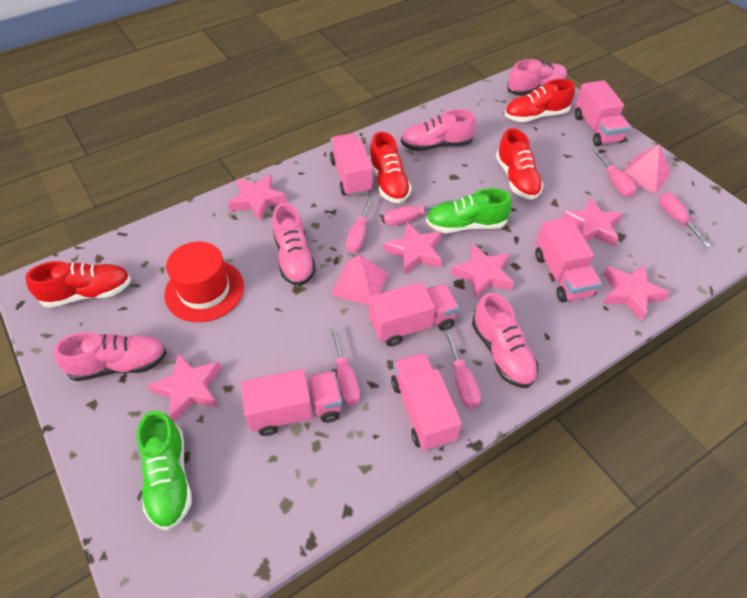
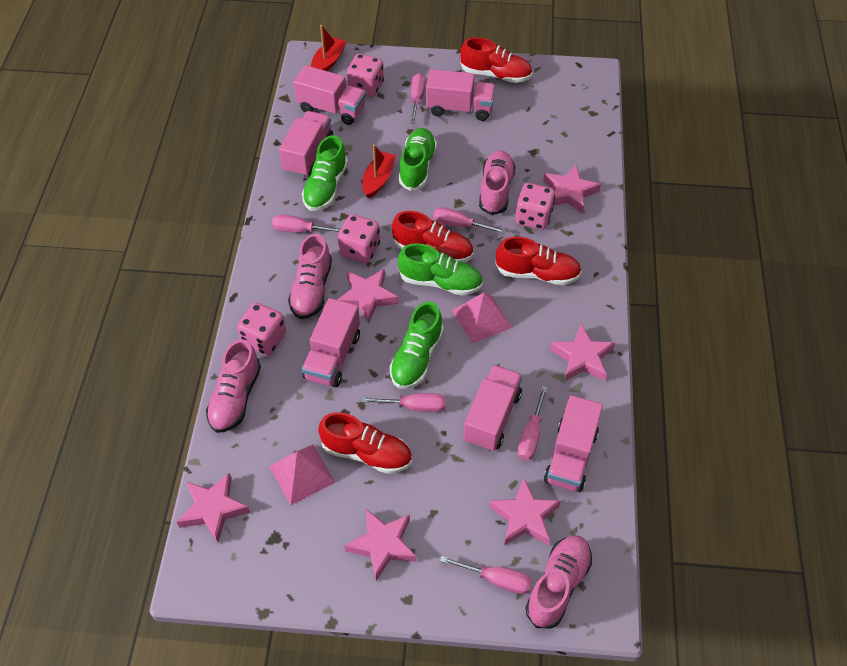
green shoe: 2 -> 4
pink dice: 0 -> 4
pink shoe: 5 -> 4
red boat: 0 -> 2
red hat: 1 -> 0

